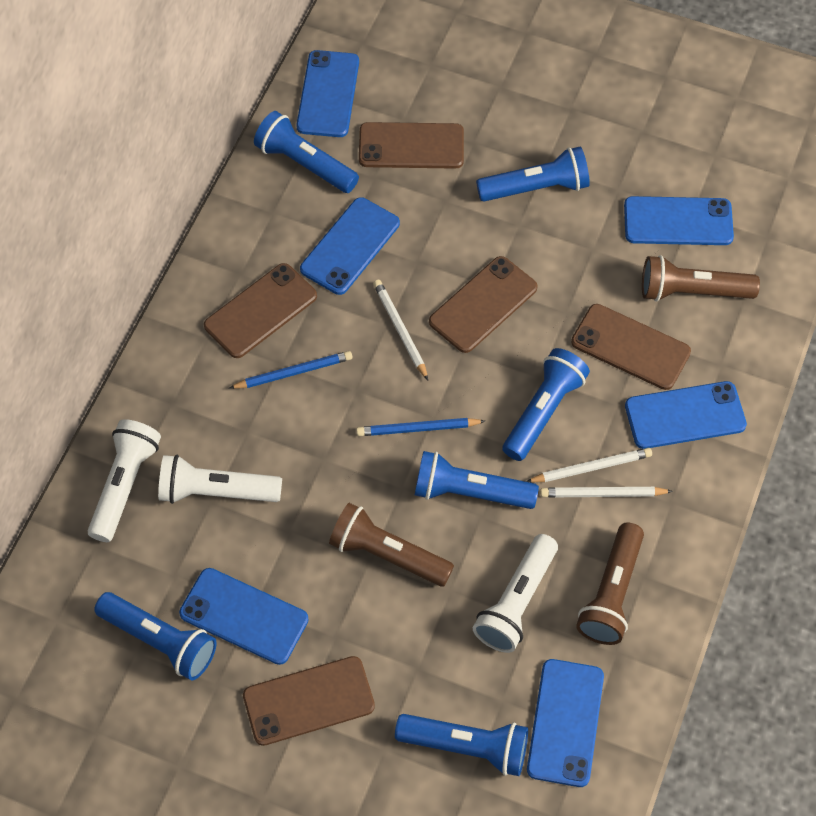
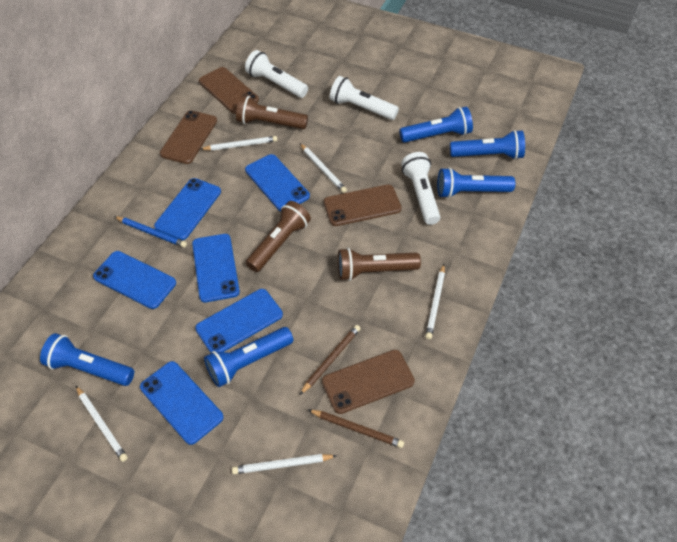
blue flashlight: 6 -> 5
blue pencil: 2 -> 1
brown pencil: 0 -> 2
brown phone: 5 -> 4
white pencil: 3 -> 5

